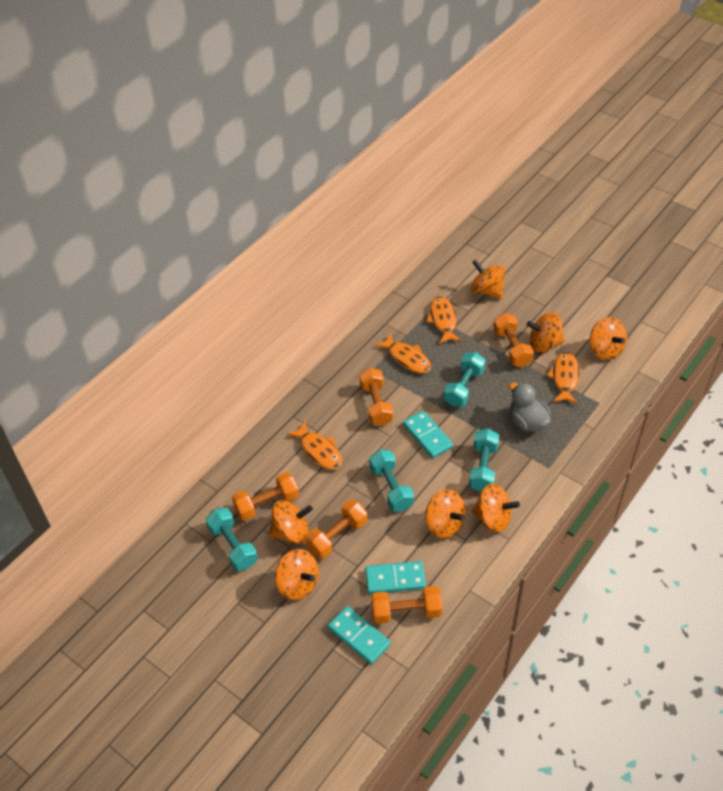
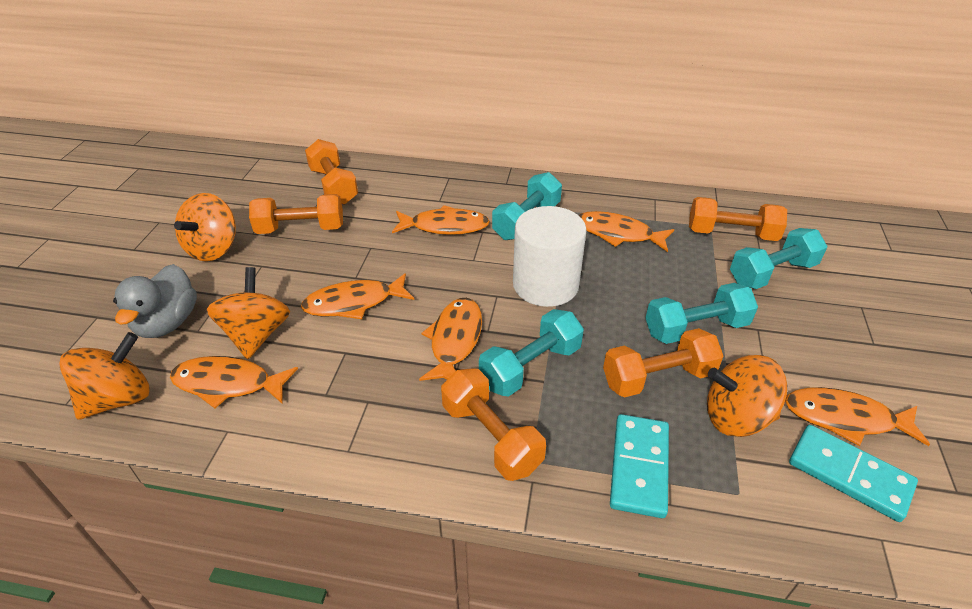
orange fish: 4 -> 6
orange spinning top: 7 -> 4
turquoise domino: 3 -> 2
white cylinder: 0 -> 1

